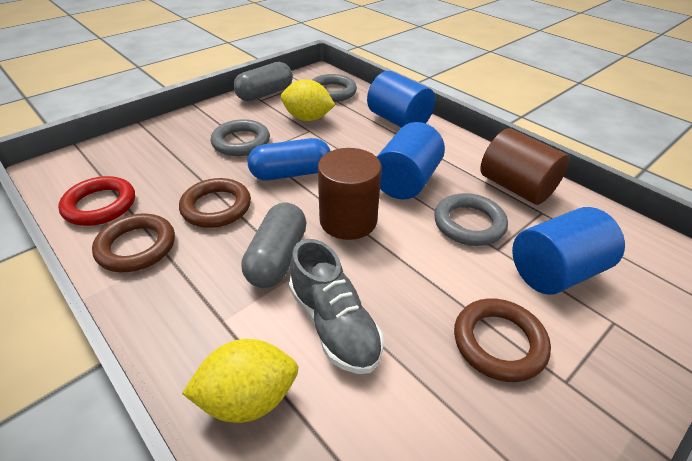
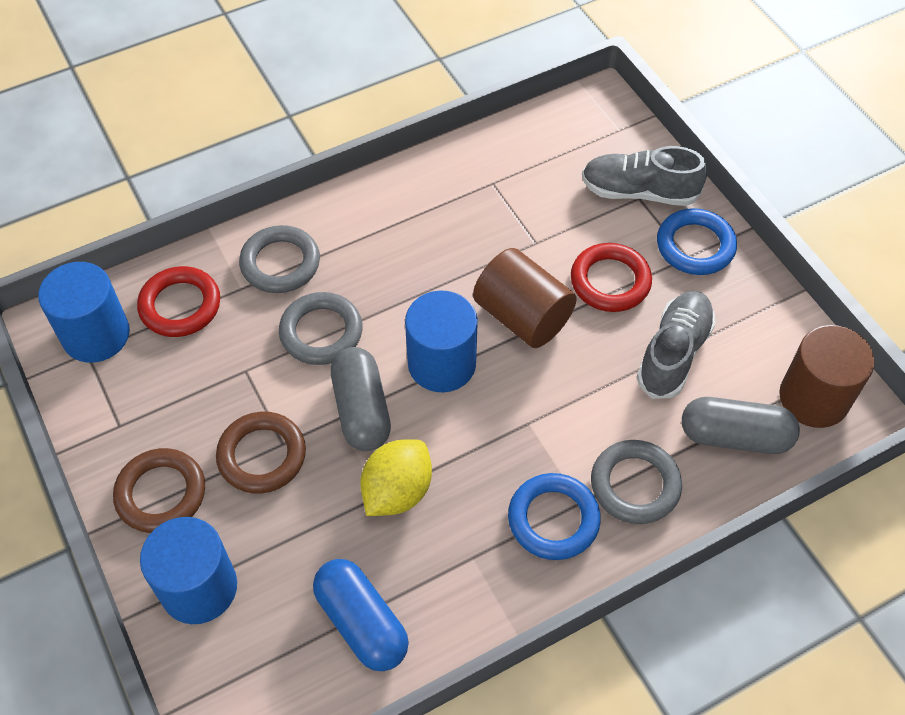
blue ring: 0 -> 2
brown ring: 3 -> 2
grey shoe: 1 -> 2
red ring: 1 -> 2
yellow lemon: 2 -> 1

